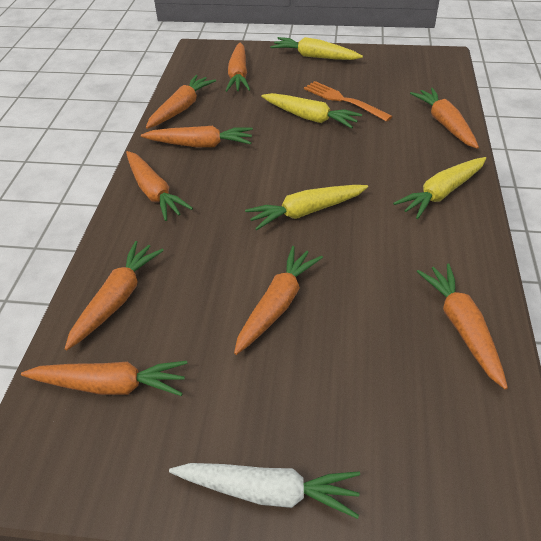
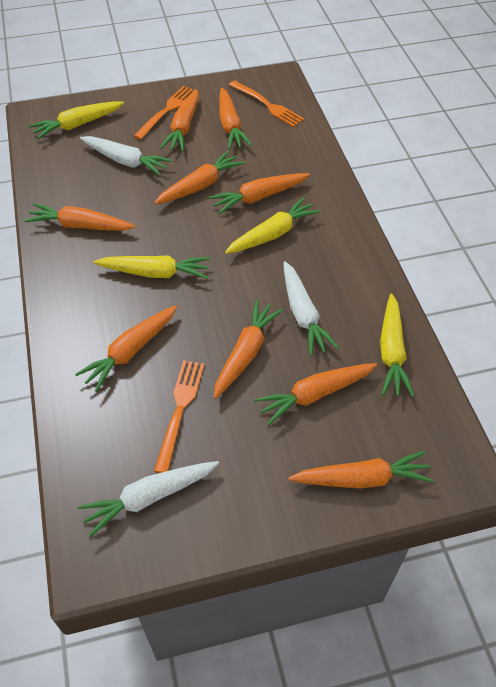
orange fork: 1 -> 3
white carrot: 1 -> 3

